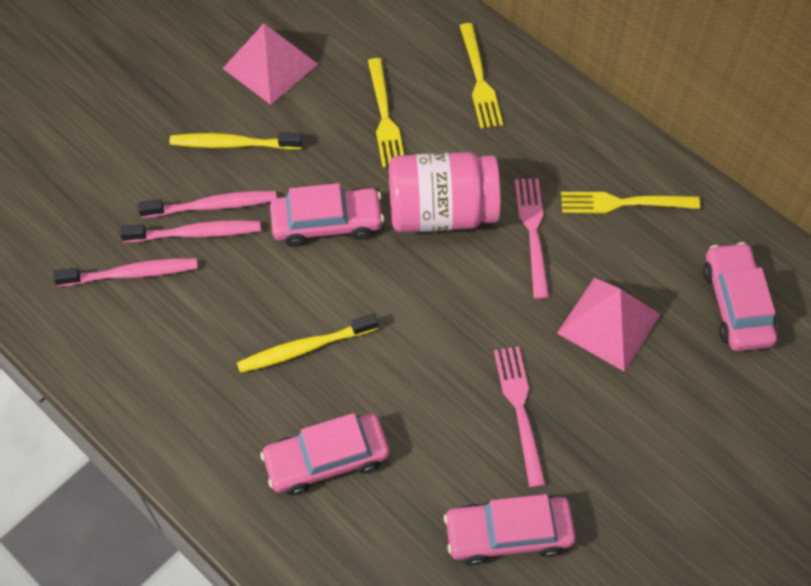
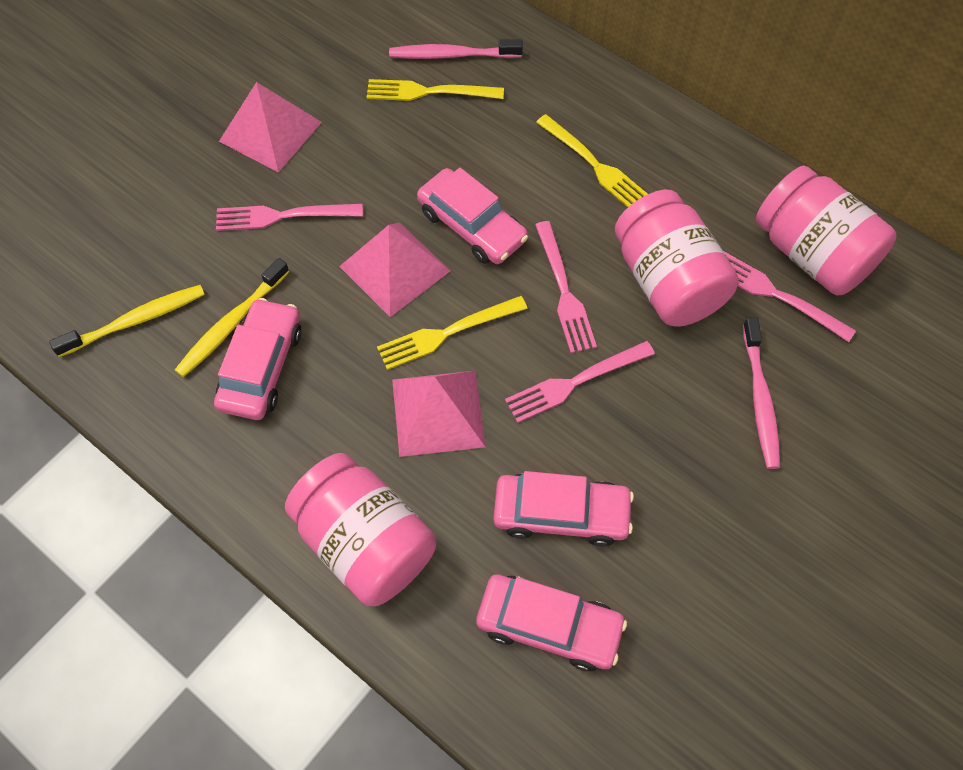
pink fork: 2 -> 4
pink jar: 1 -> 3
pink pyramid: 2 -> 3
pink toothbrush: 3 -> 2

